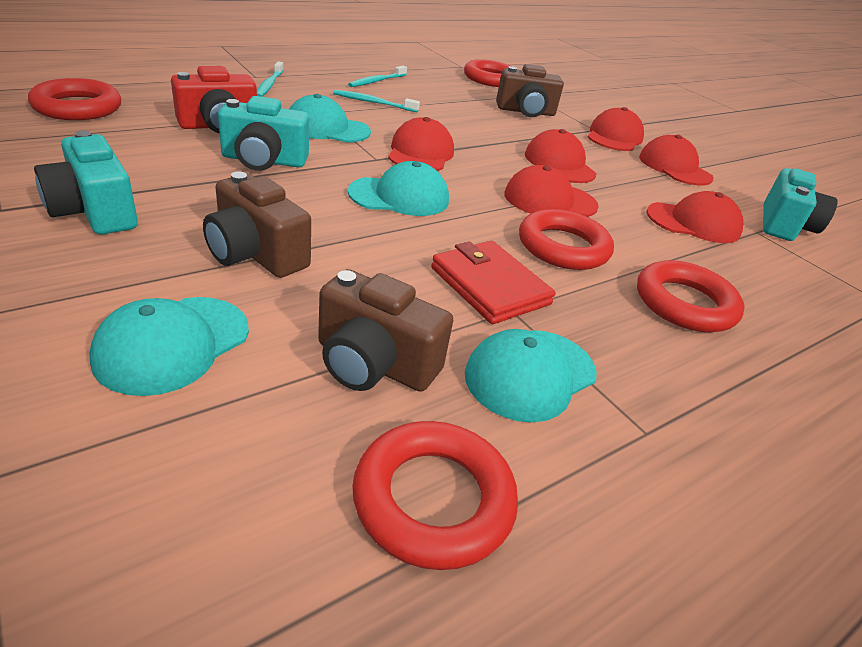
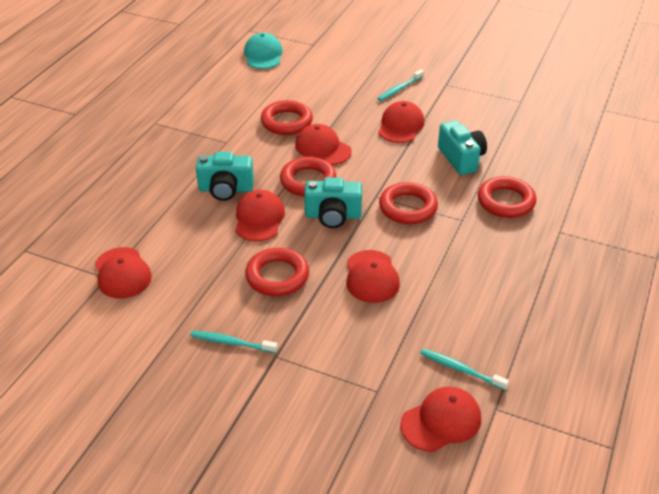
brown camera: 3 -> 0
red camera: 1 -> 0
red wallet: 1 -> 0
turquoise cap: 4 -> 1

